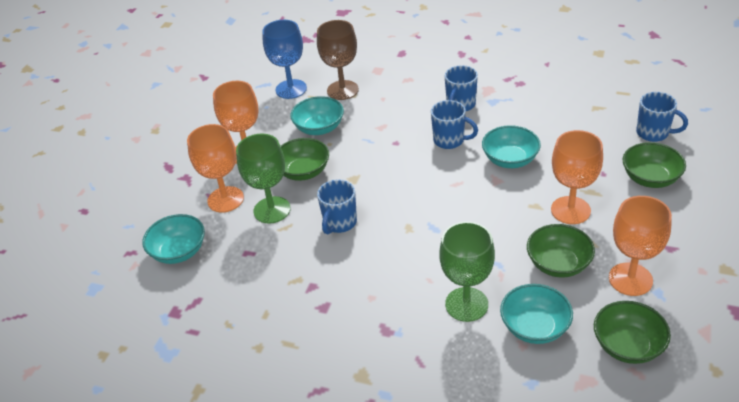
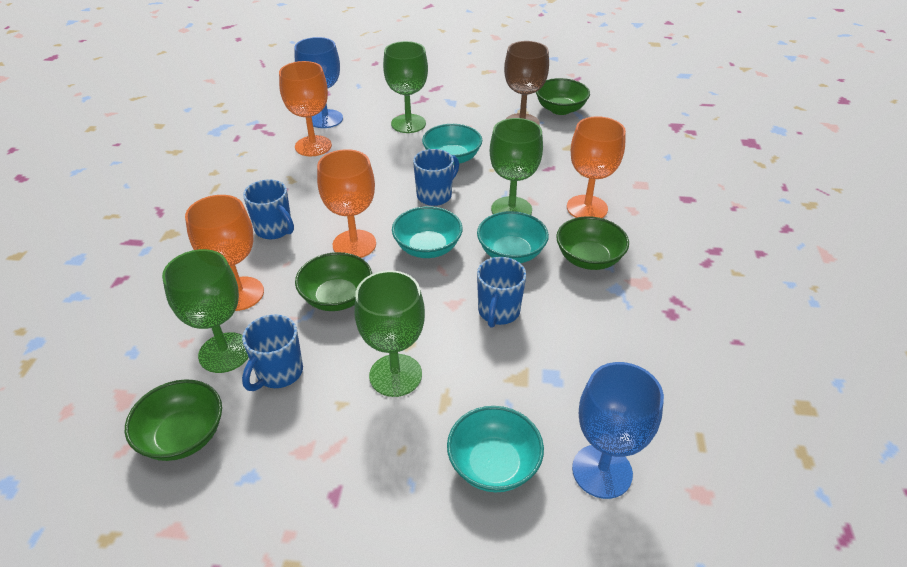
blue goblet: 1 -> 2
green goblet: 2 -> 4

